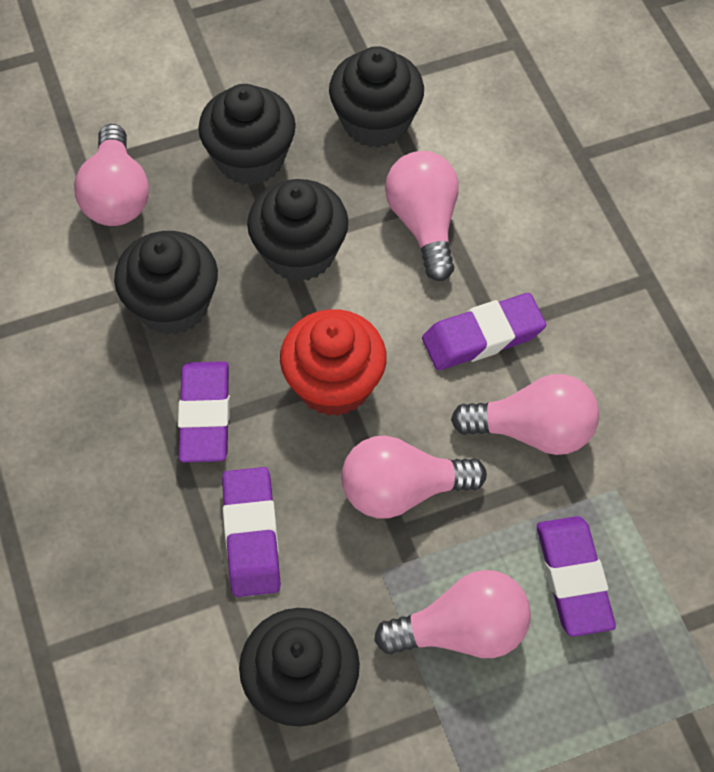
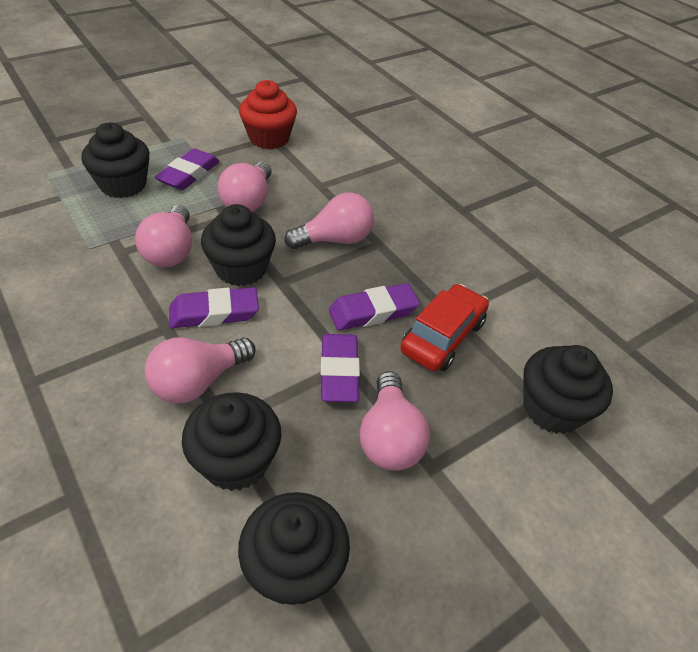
red car: 0 -> 1

